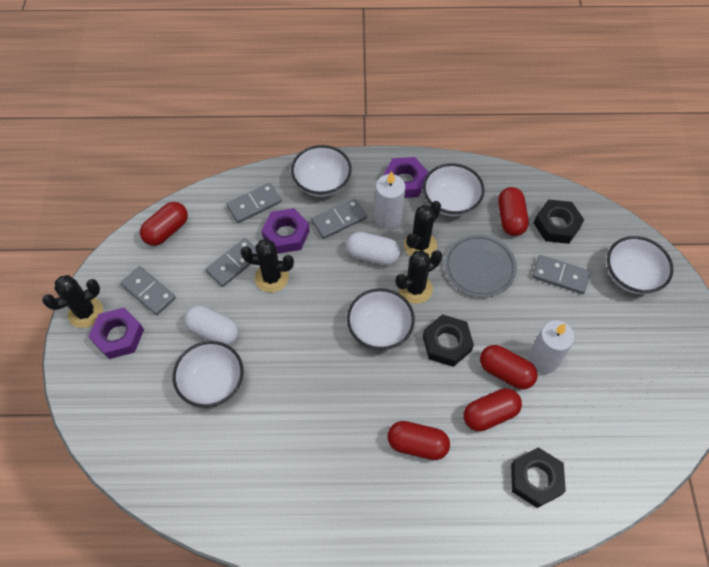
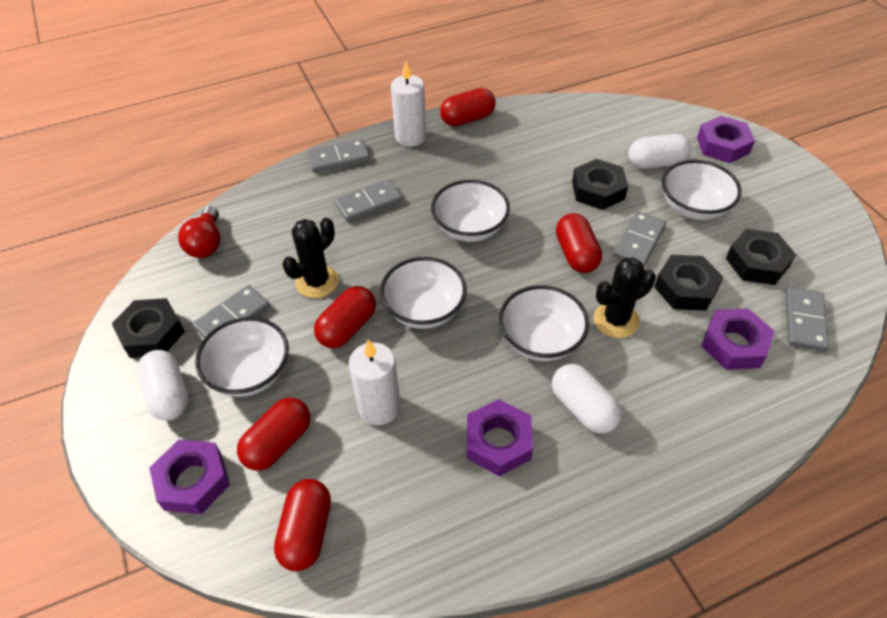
black cactus: 4 -> 2
black nut: 3 -> 4
grey plate: 1 -> 0
purple nut: 3 -> 4
red light bulb: 0 -> 1
white capsule: 2 -> 3

